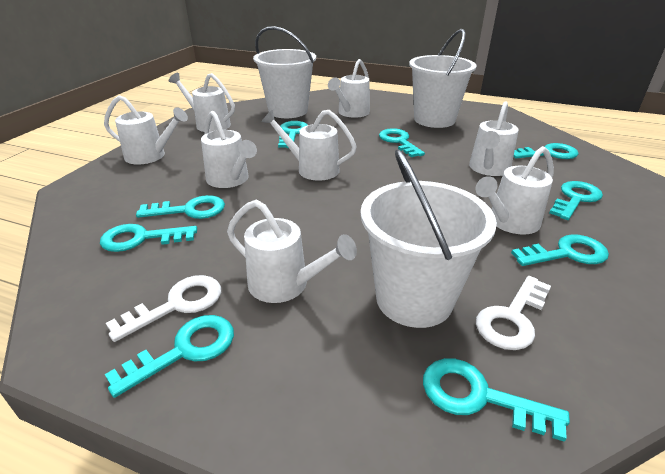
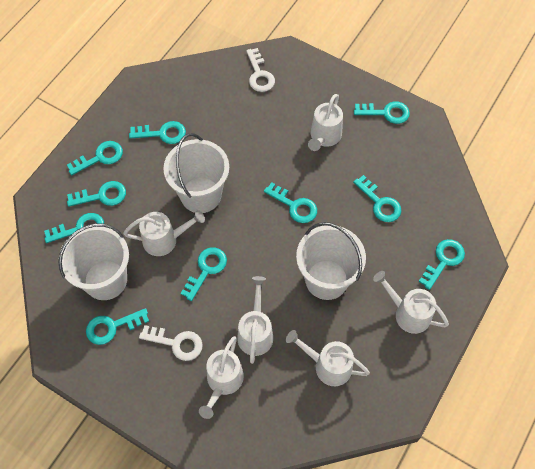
turquoise key: 9 -> 10
white watering can: 8 -> 6

